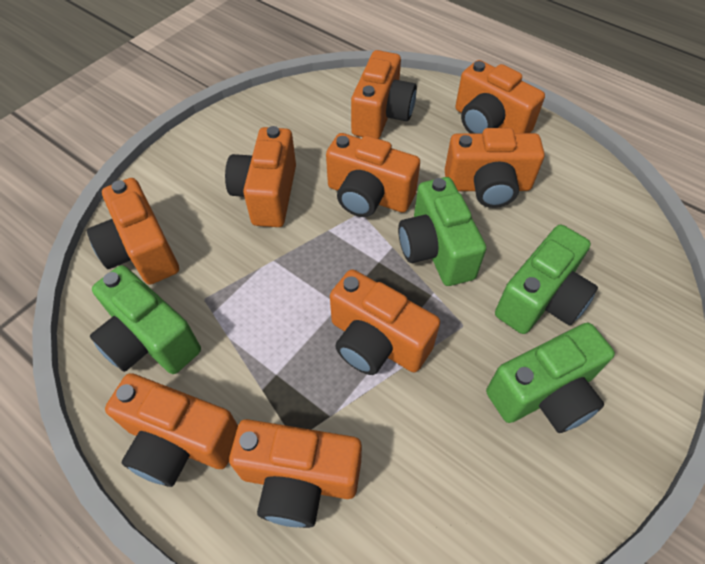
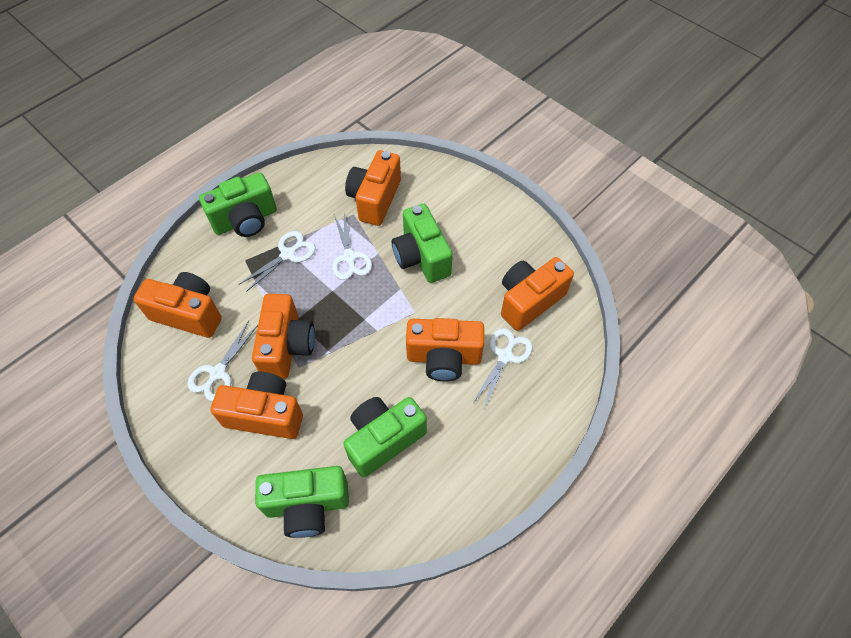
orange camera: 9 -> 6
white scissors: 0 -> 4

